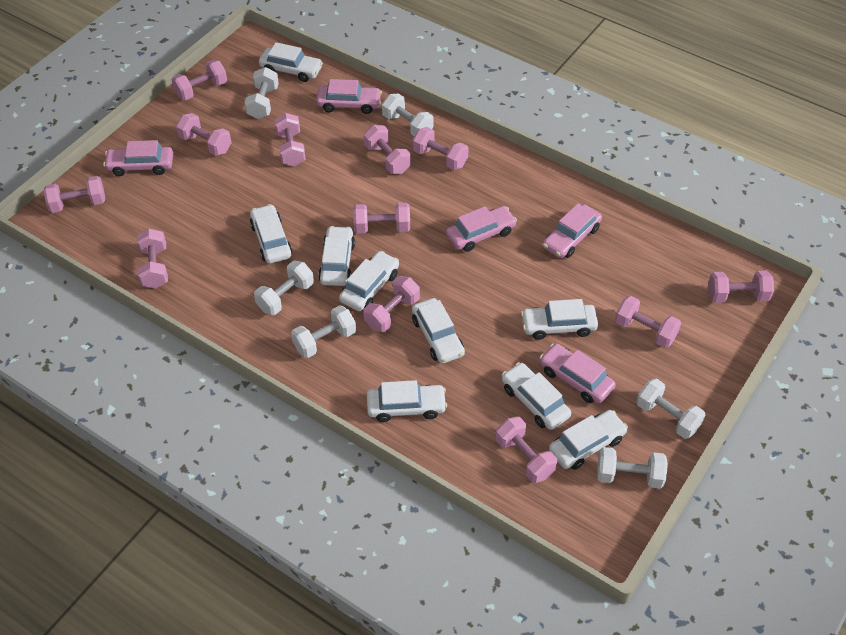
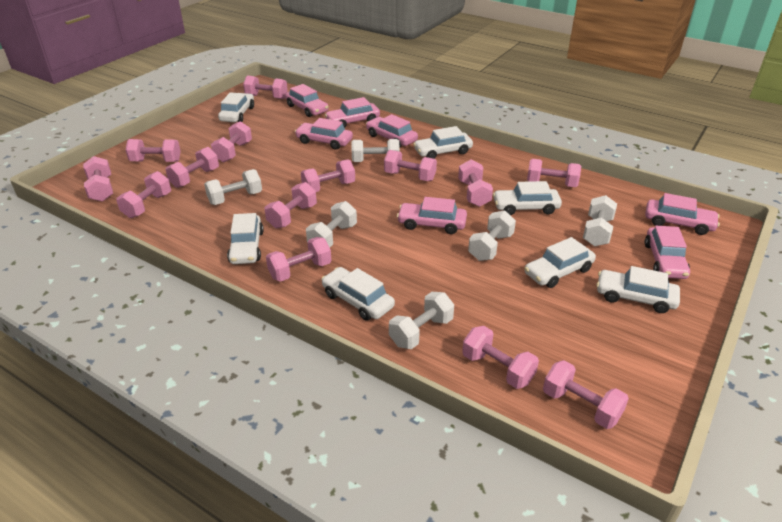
pink car: 5 -> 7
pink dumbbell: 12 -> 14
white car: 9 -> 7

